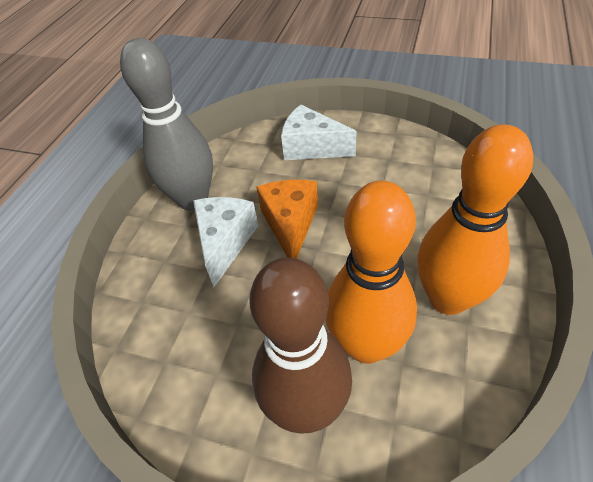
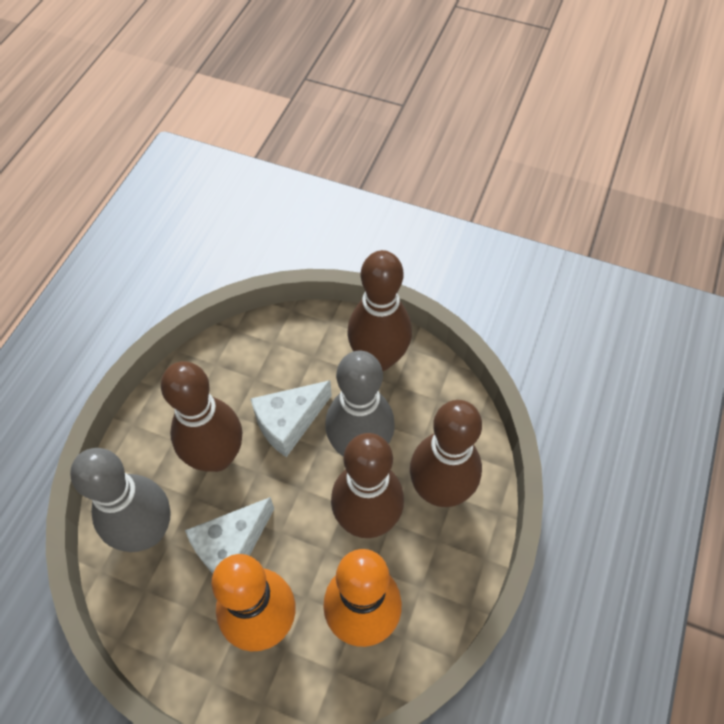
brown bowling pin: 1 -> 4
grey bowling pin: 1 -> 2
orange cheese: 1 -> 0

